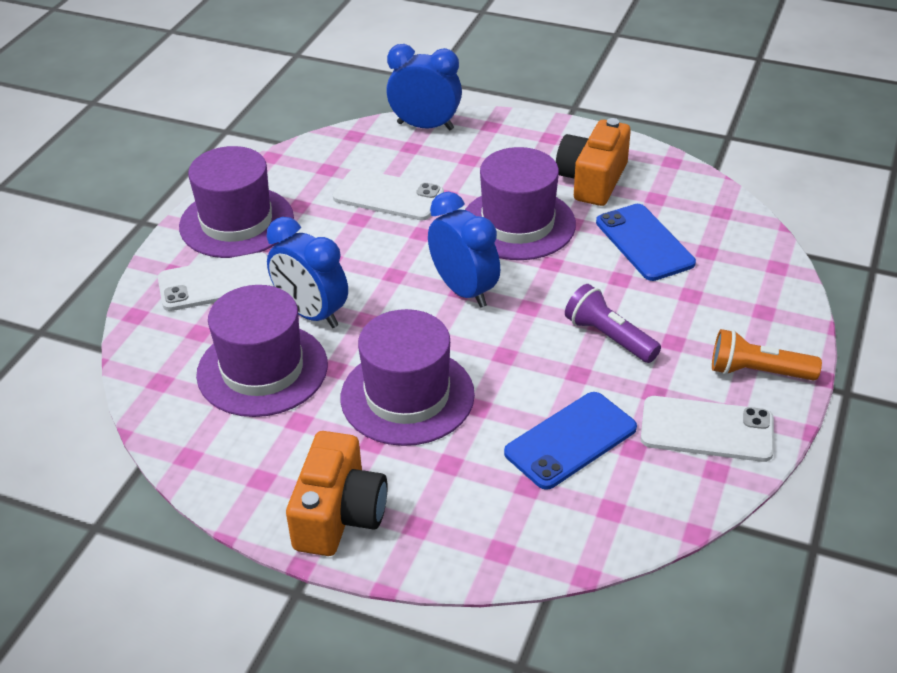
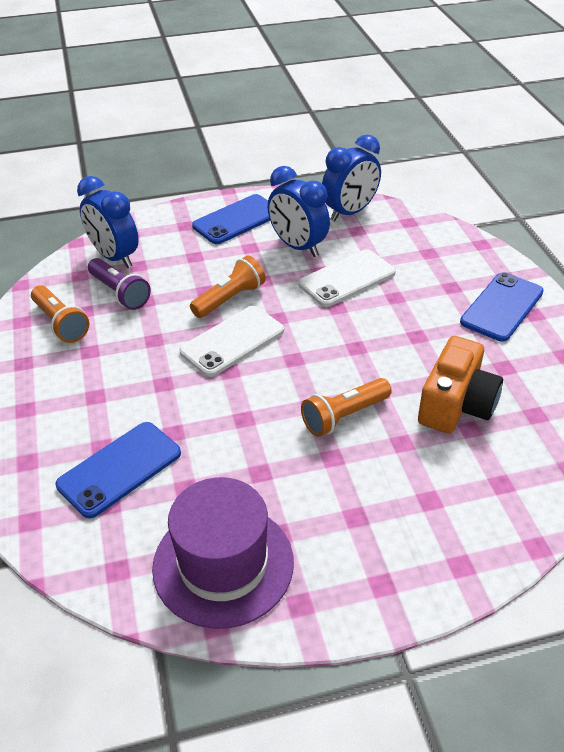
blue phone: 2 -> 3
orange camera: 2 -> 1
orange flashlight: 1 -> 3
purple hat: 4 -> 1
white phone: 3 -> 2

